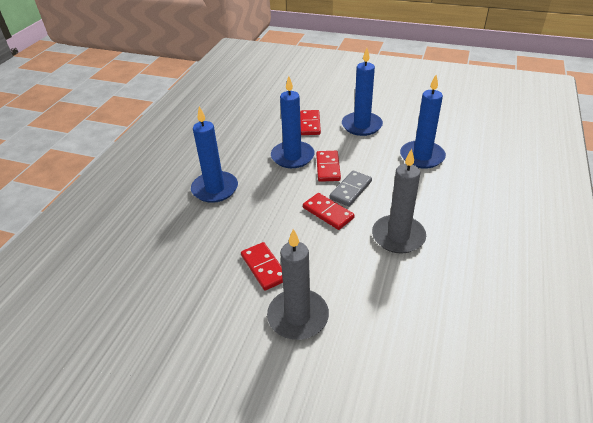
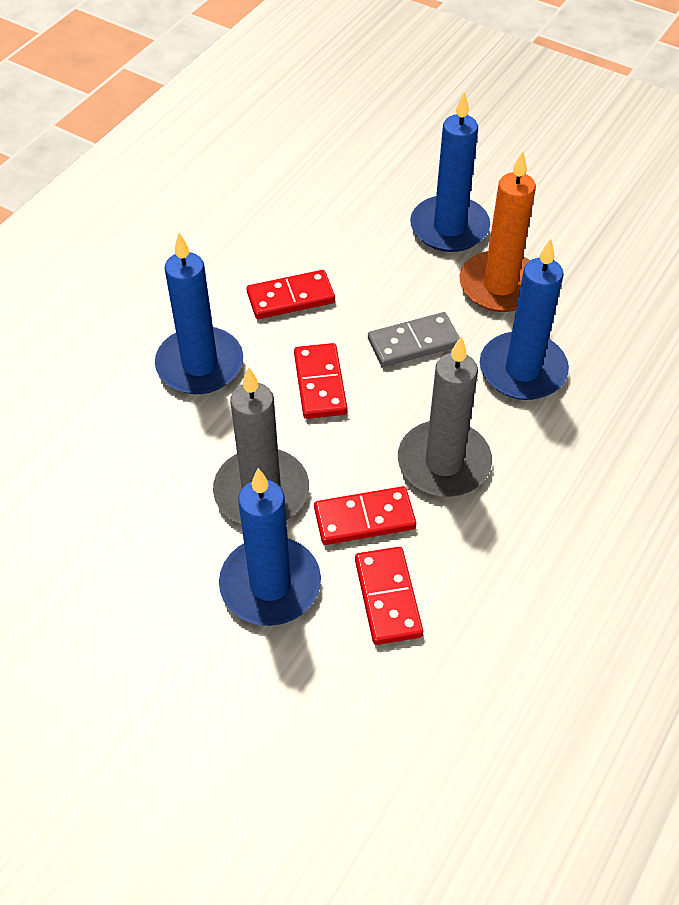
orange candle: 0 -> 1

